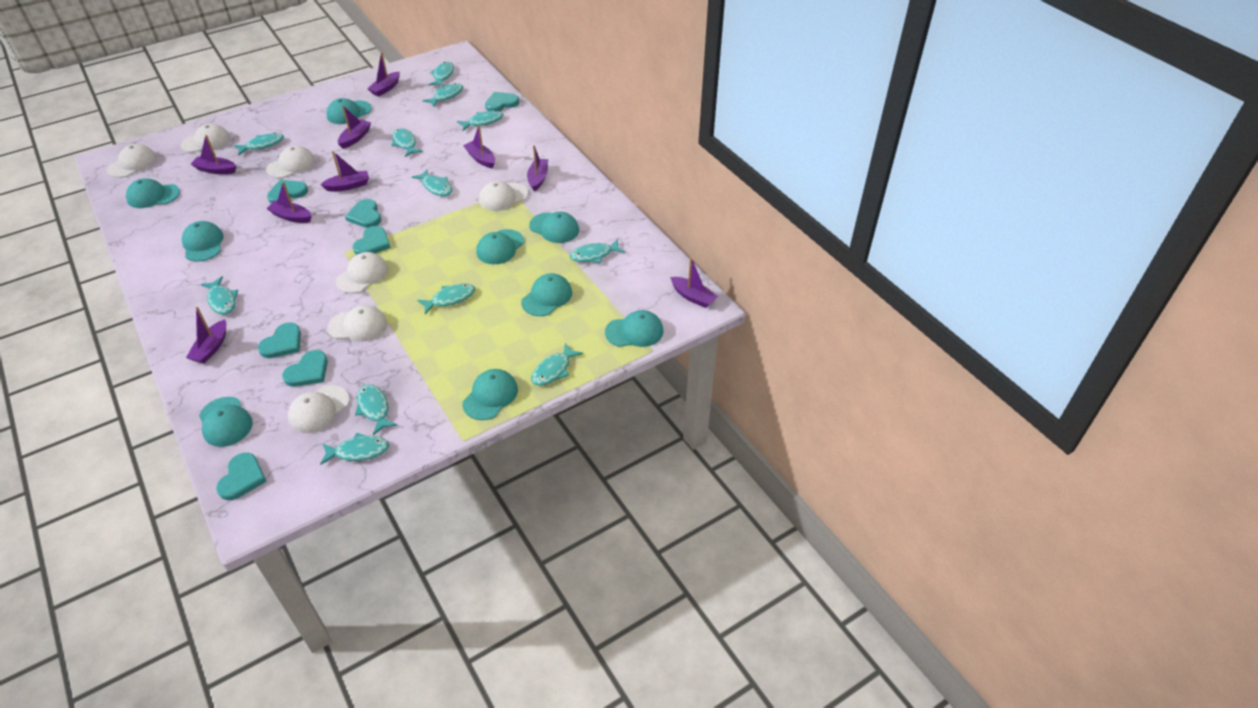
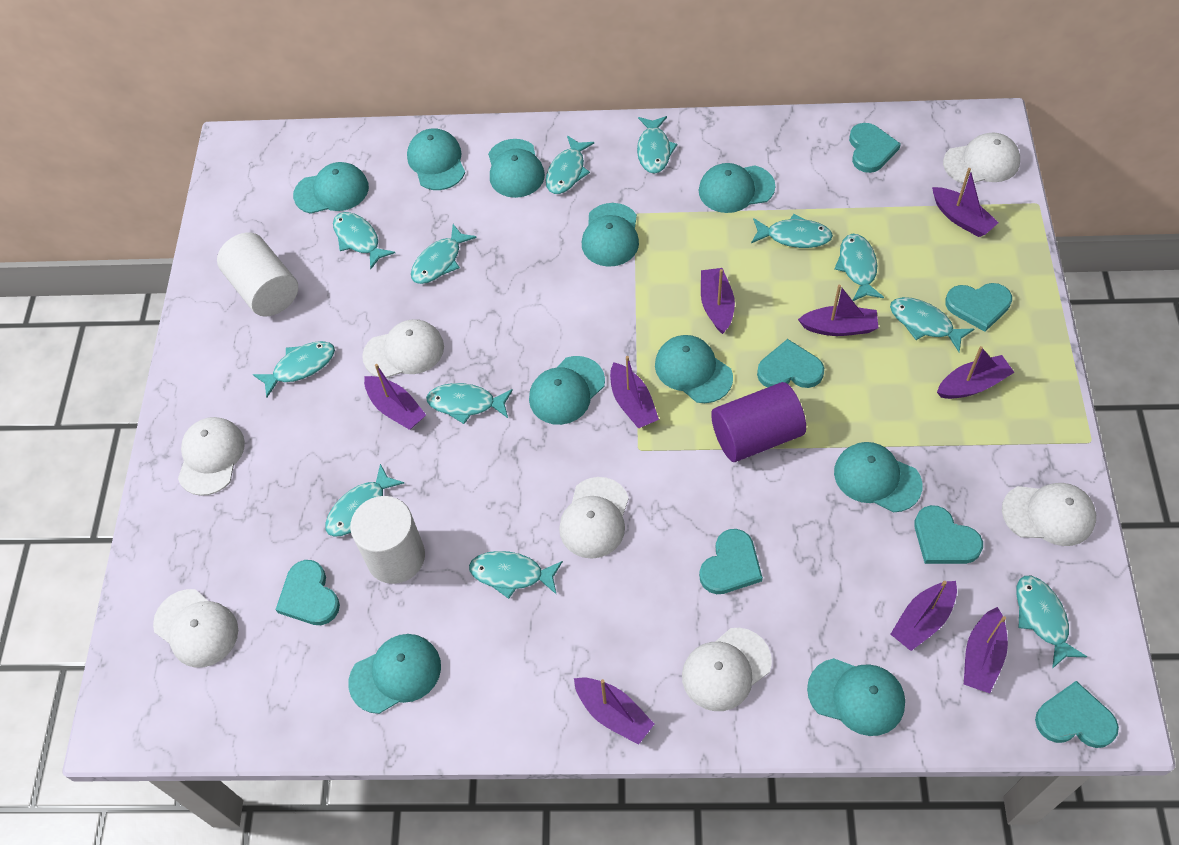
purple cylinder: 0 -> 1
turquoise cap: 9 -> 10
white cylinder: 0 -> 2

